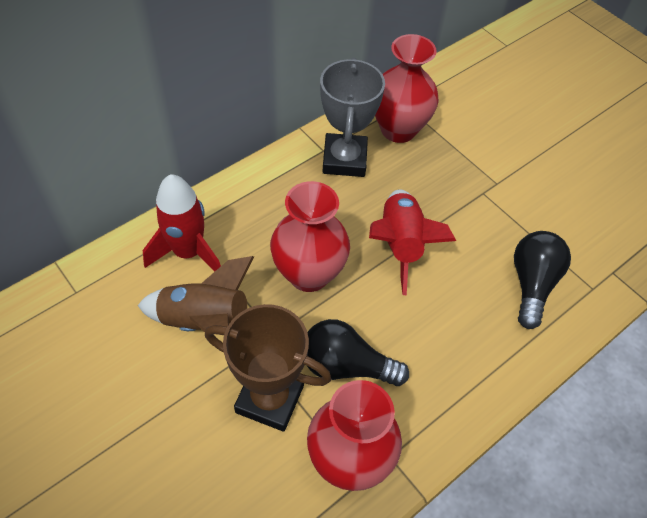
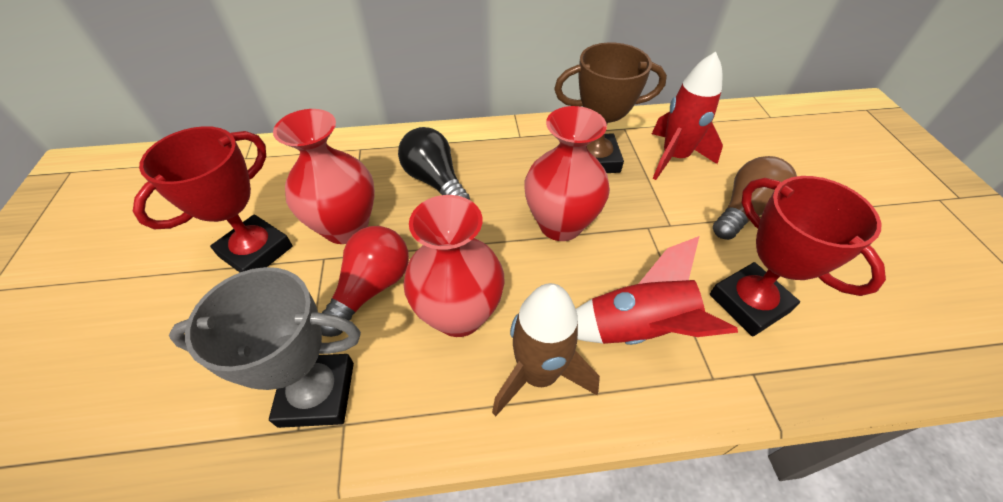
black light bulb: 2 -> 1
brown light bulb: 0 -> 1
red light bulb: 0 -> 1
red trophy: 0 -> 2

